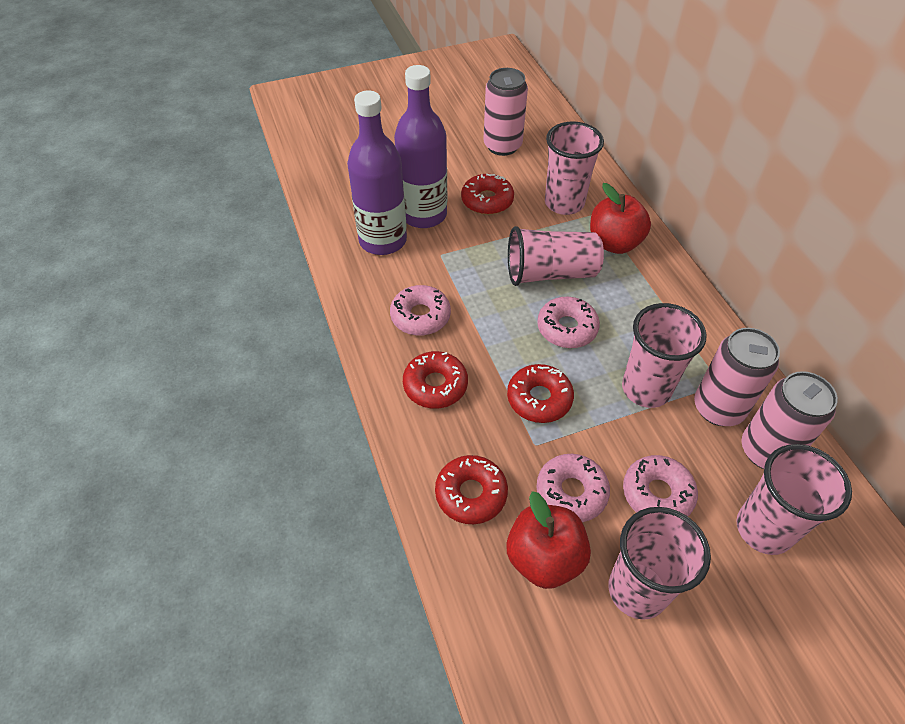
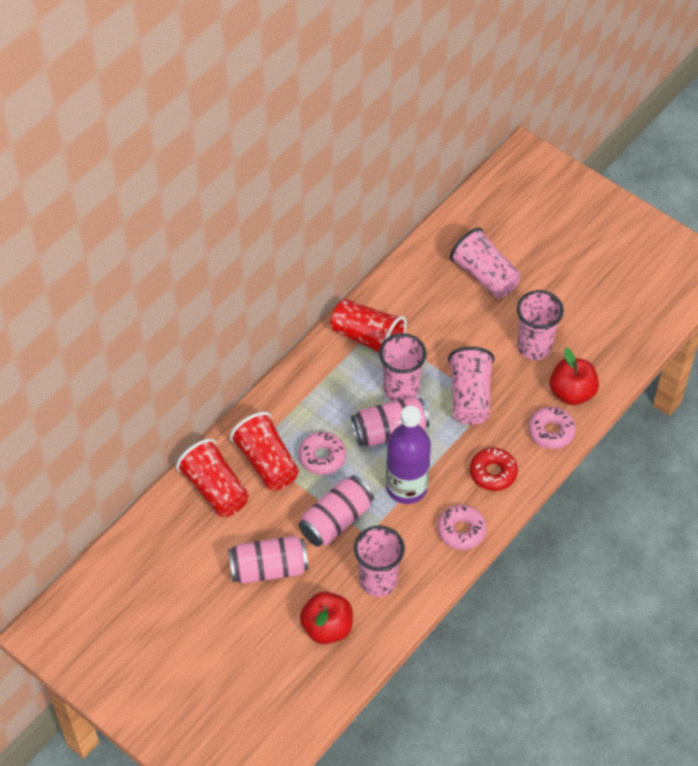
pink donut: 4 -> 3
purple bottle: 2 -> 1
red cup: 0 -> 3
red donut: 4 -> 1

